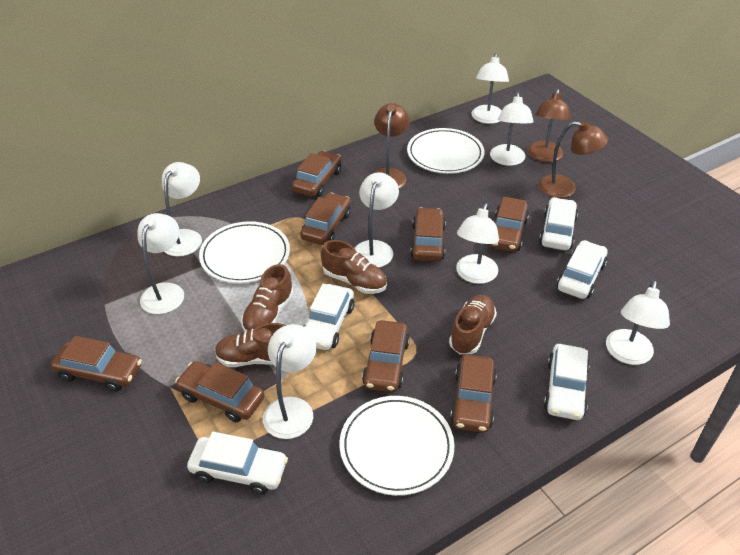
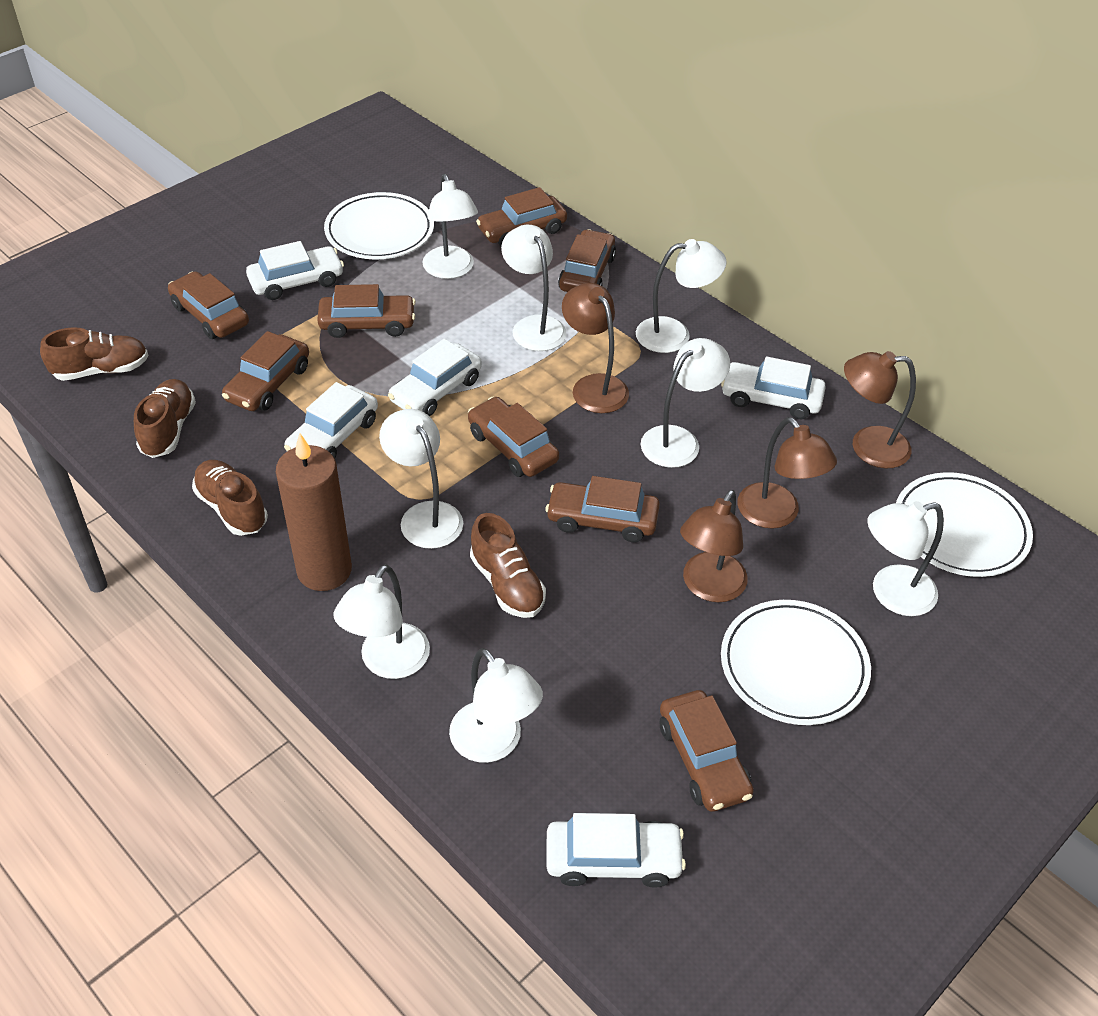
brown candle: 0 -> 1
brown lamp: 3 -> 4

